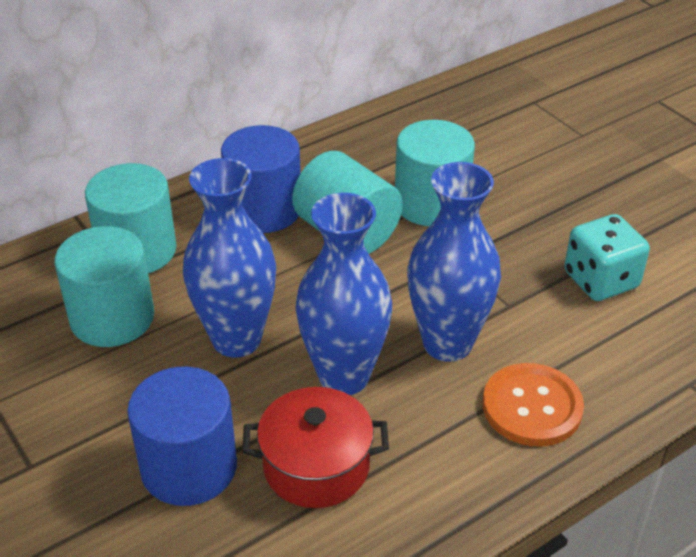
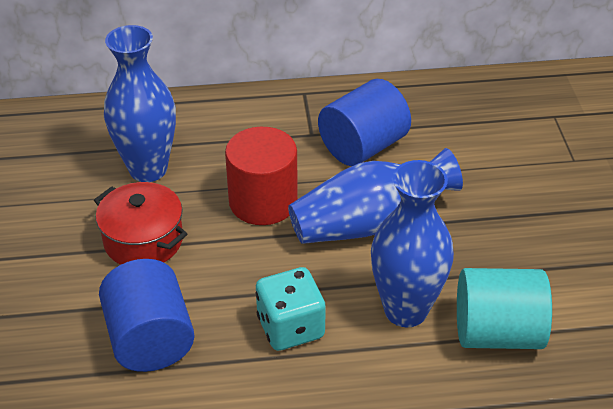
orange button: 1 -> 0
red cylinder: 0 -> 1
turquoise cylinder: 4 -> 1

